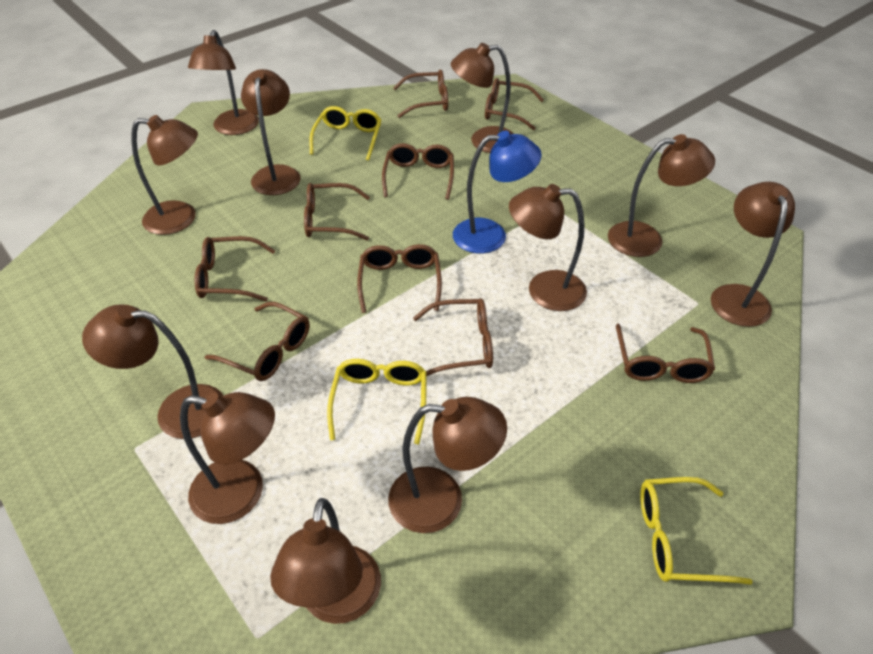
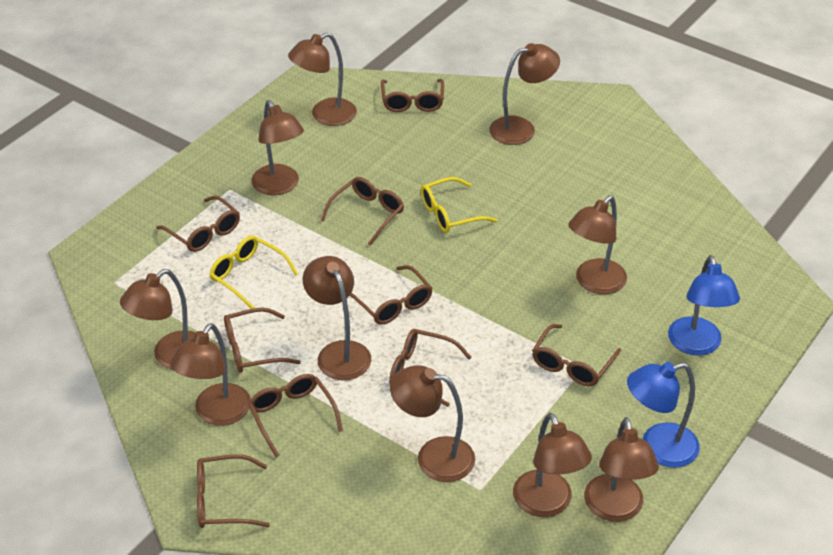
blue lamp: 1 -> 2
brown lamp: 11 -> 10
yellow glasses: 3 -> 2

